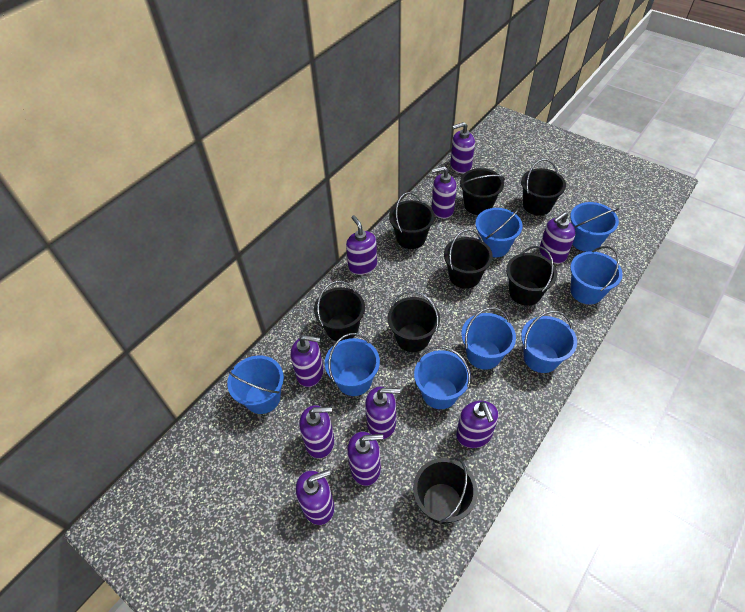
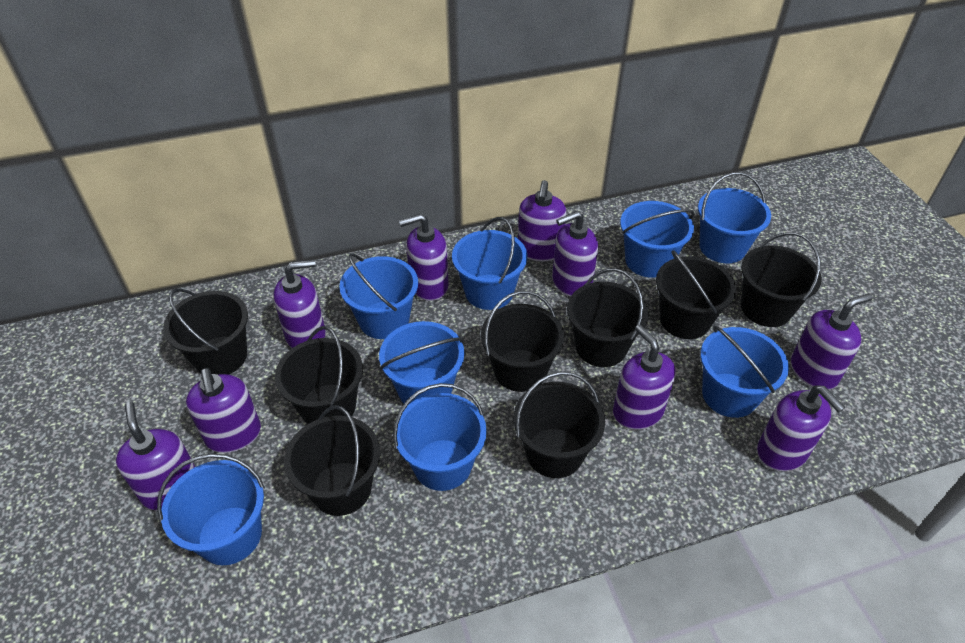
purple soap dispenser: 10 -> 9

